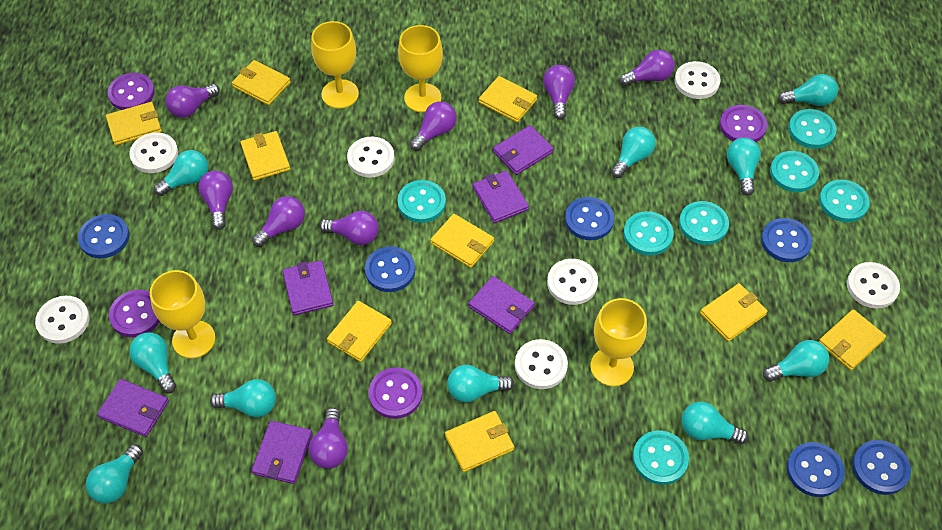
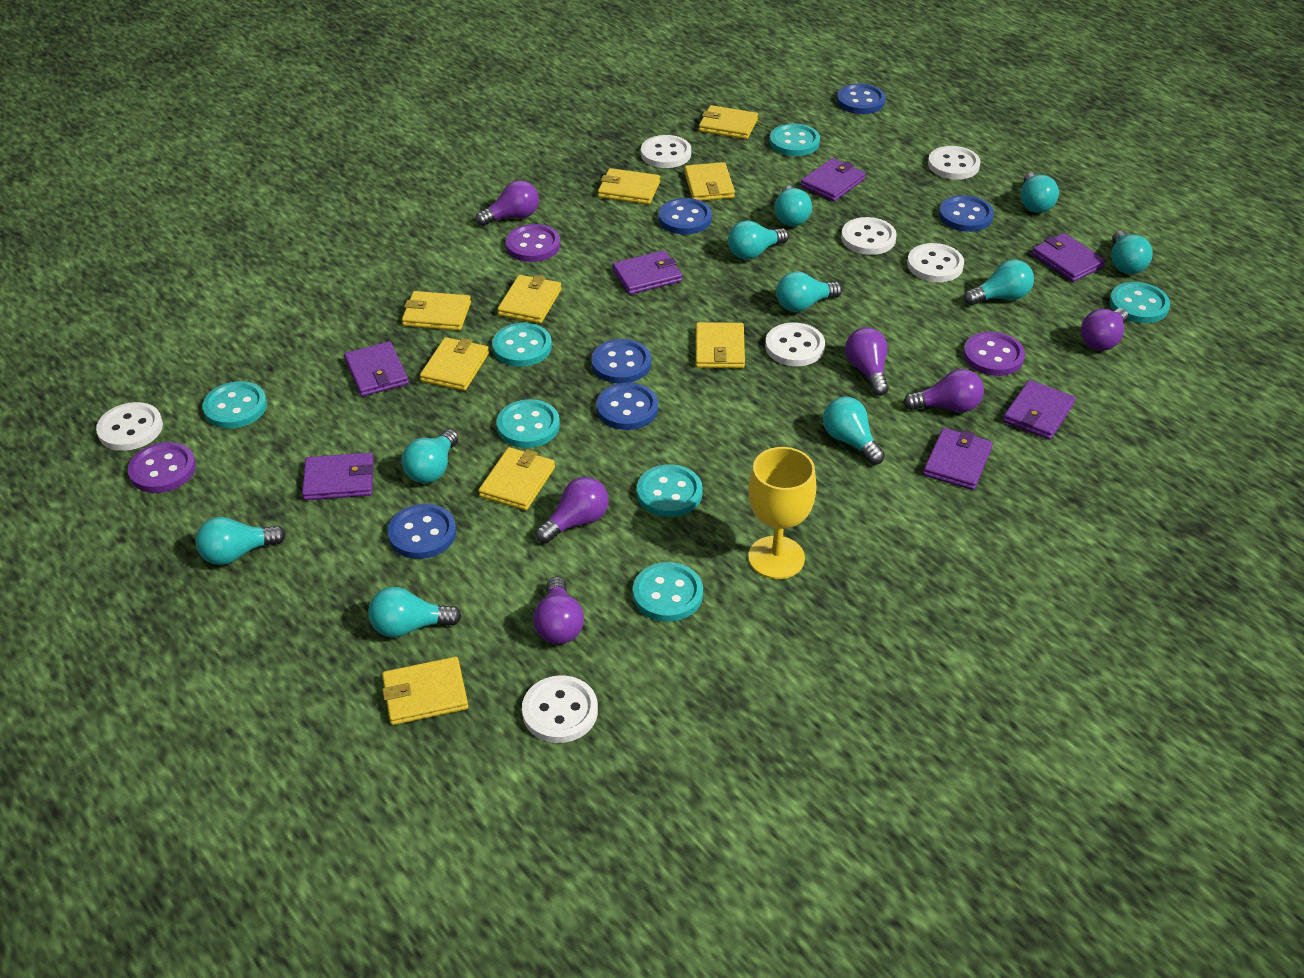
purple button: 4 -> 3
purple light bulb: 8 -> 6
purple wallet: 6 -> 7
yellow goblet: 4 -> 1

